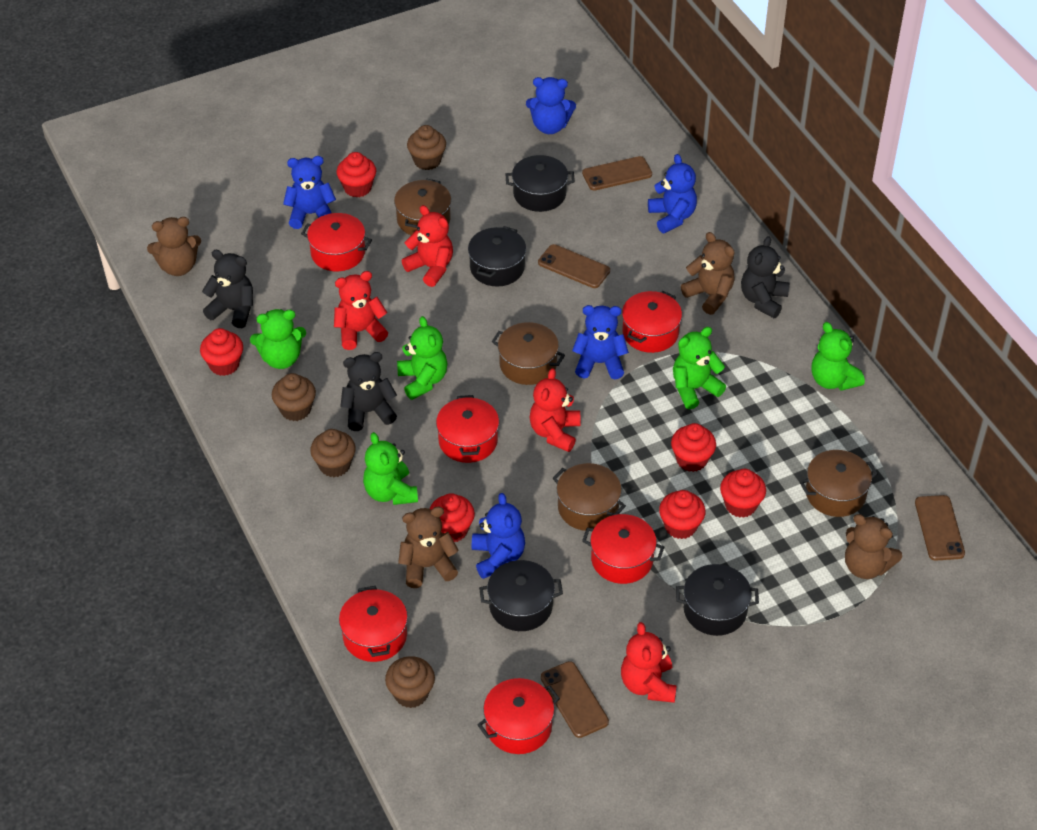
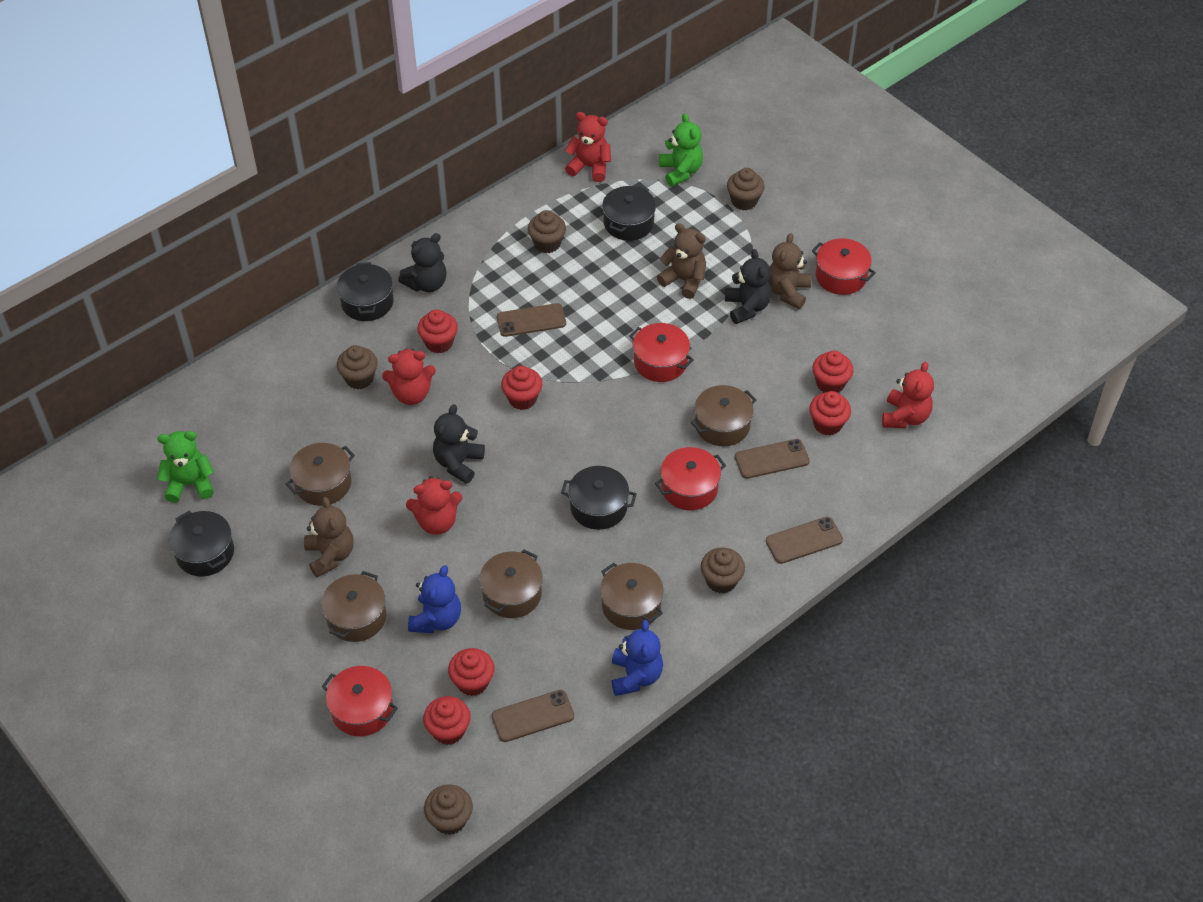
blue teddy bear: 5 -> 2
brown cupcake: 4 -> 5
brown pot: 4 -> 5
brown teddy bear: 4 -> 3
green teddy bear: 5 -> 2
red pot: 6 -> 4

